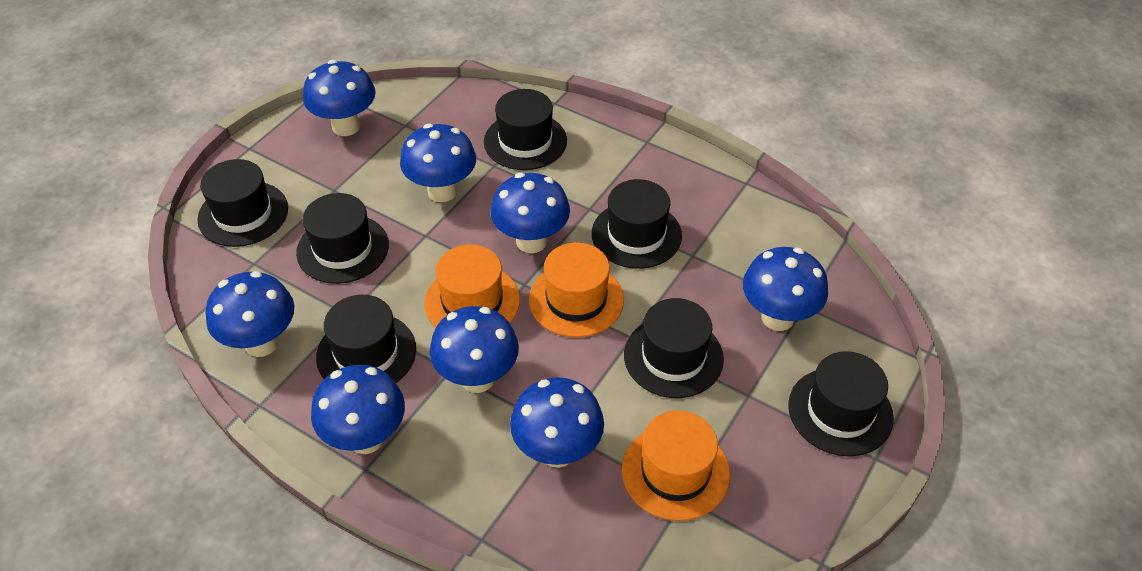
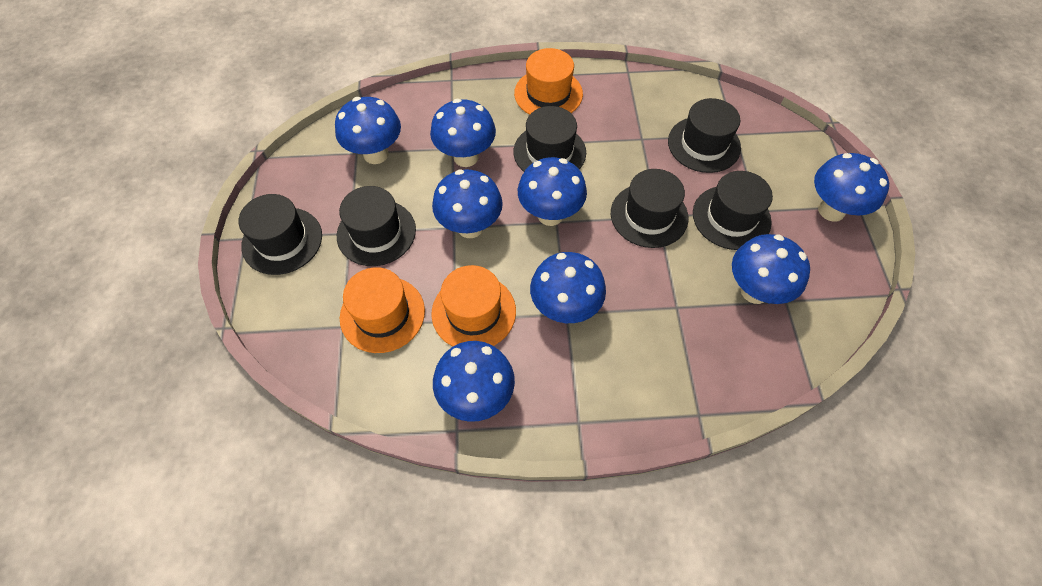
black hat: 7 -> 6

